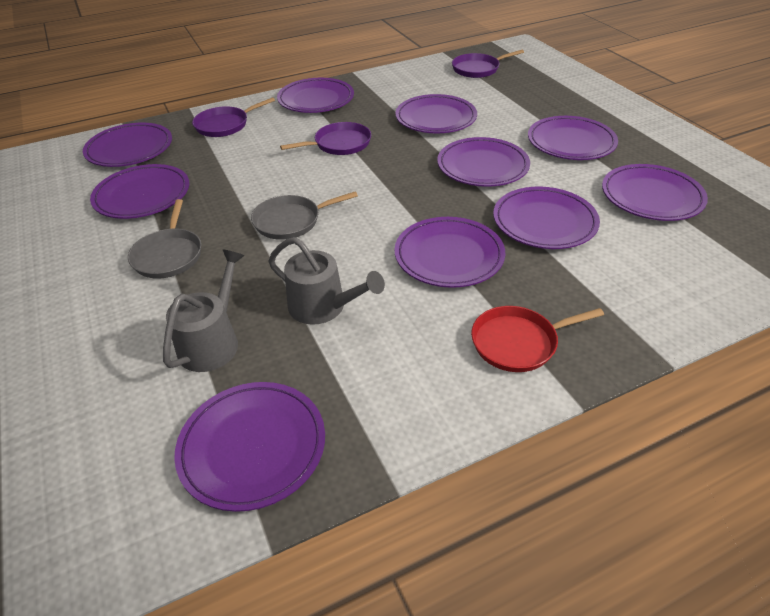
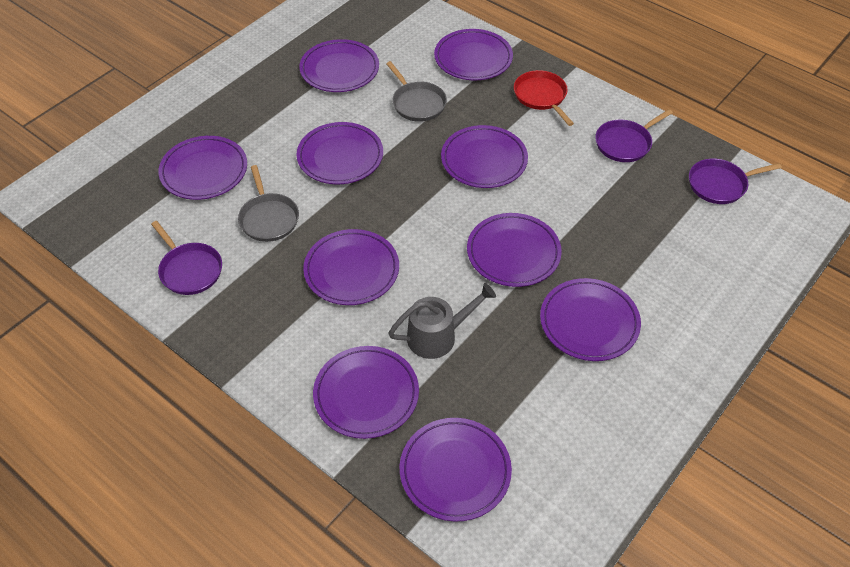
grey watering can: 2 -> 1

